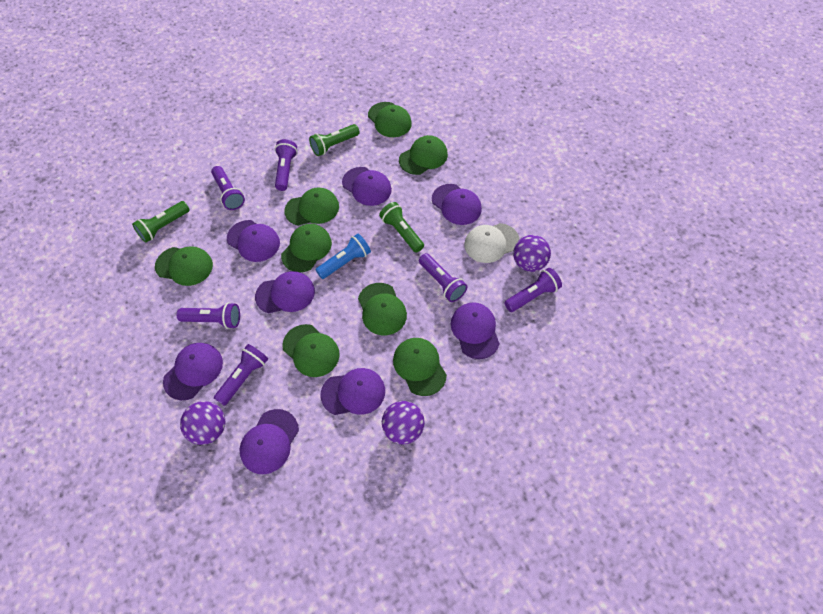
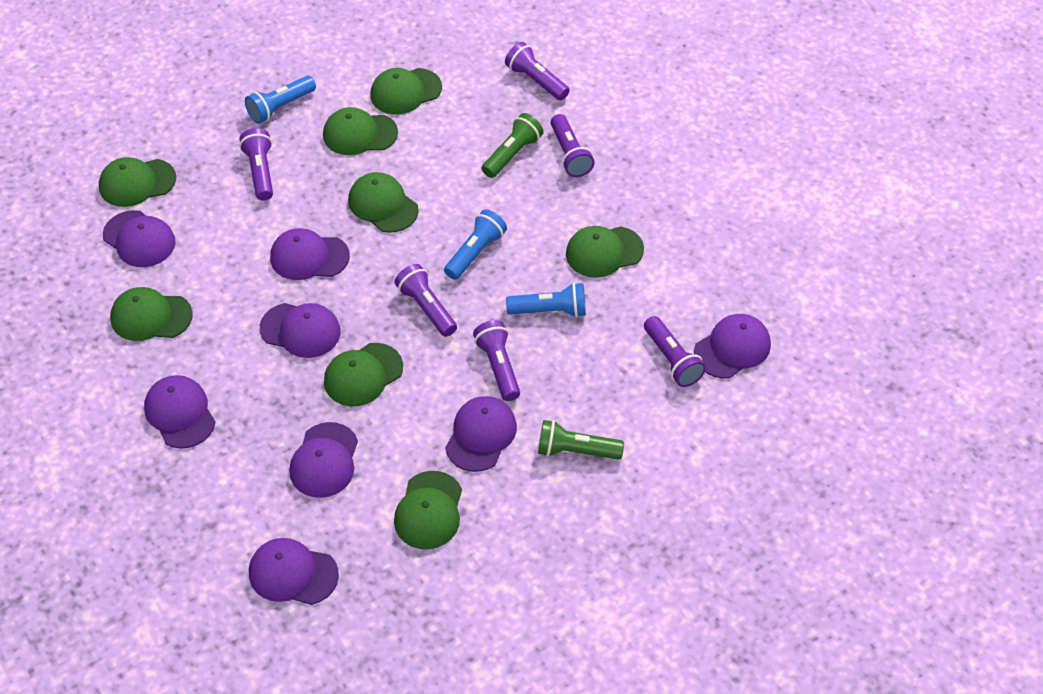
blue flashlight: 1 -> 3
green flashlight: 3 -> 2
purple ball: 3 -> 0
white cap: 1 -> 0

